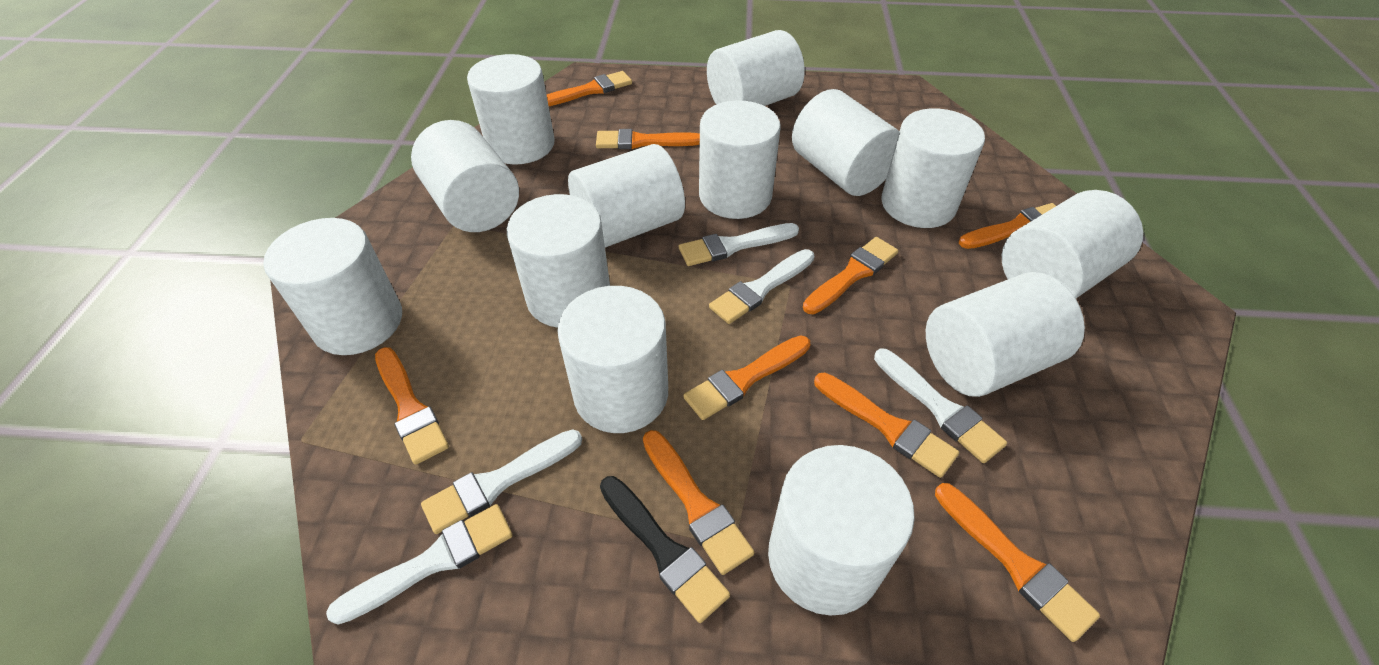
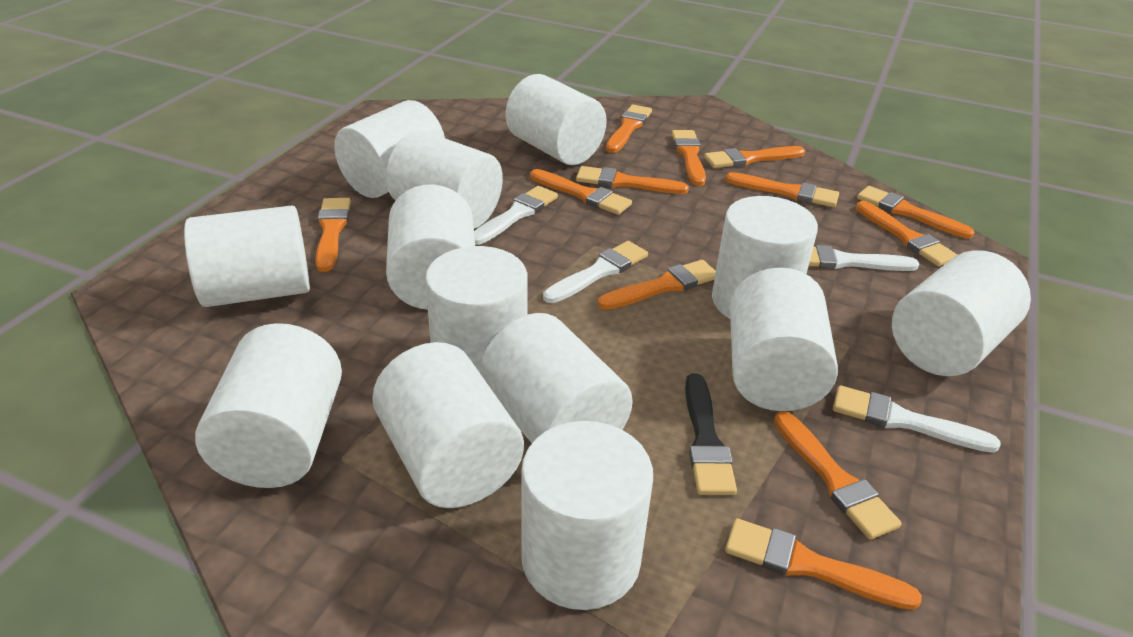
orange brush: 9 -> 12
white brush: 5 -> 4

